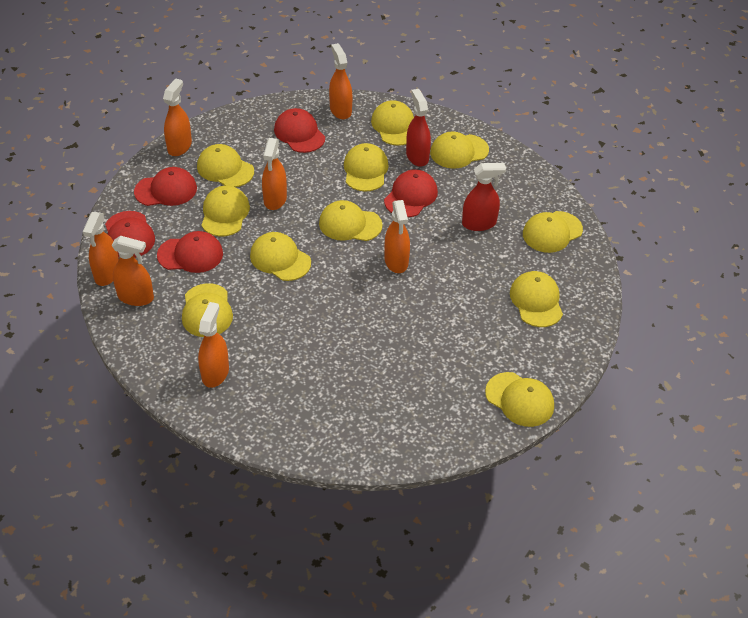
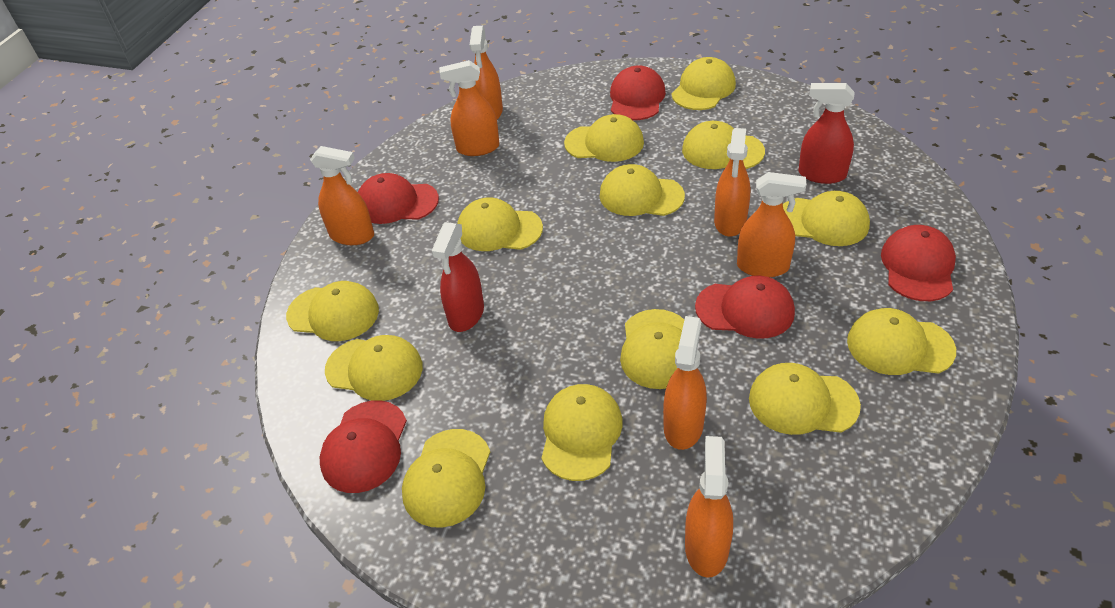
yellow cap: 11 -> 13

